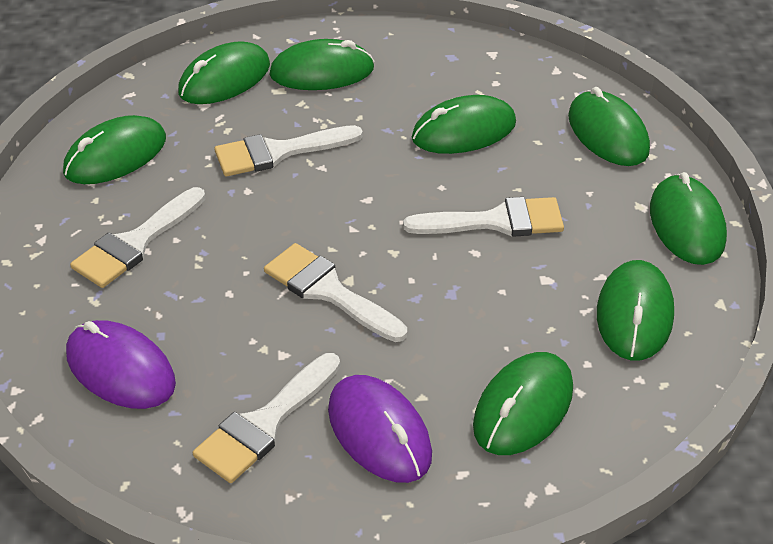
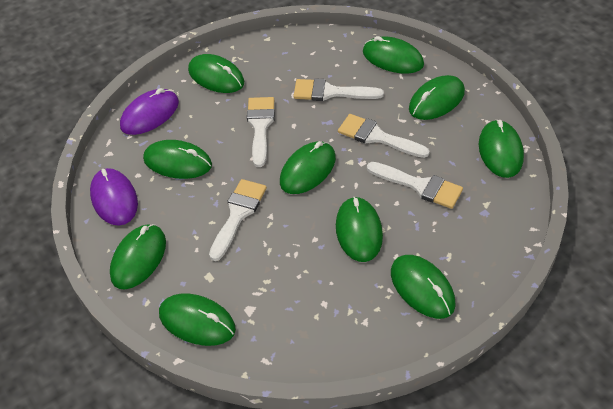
green mouse: 8 -> 10

